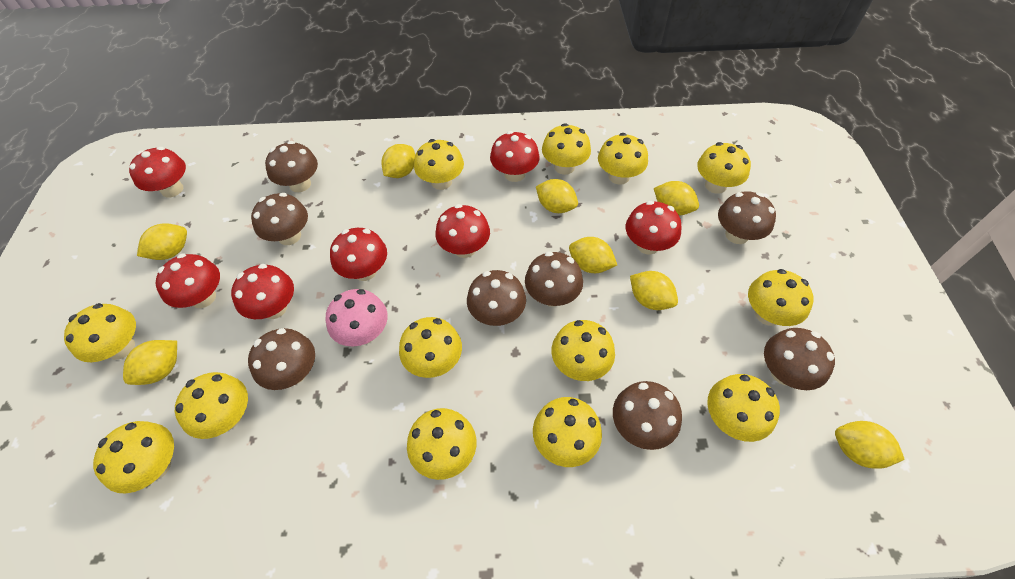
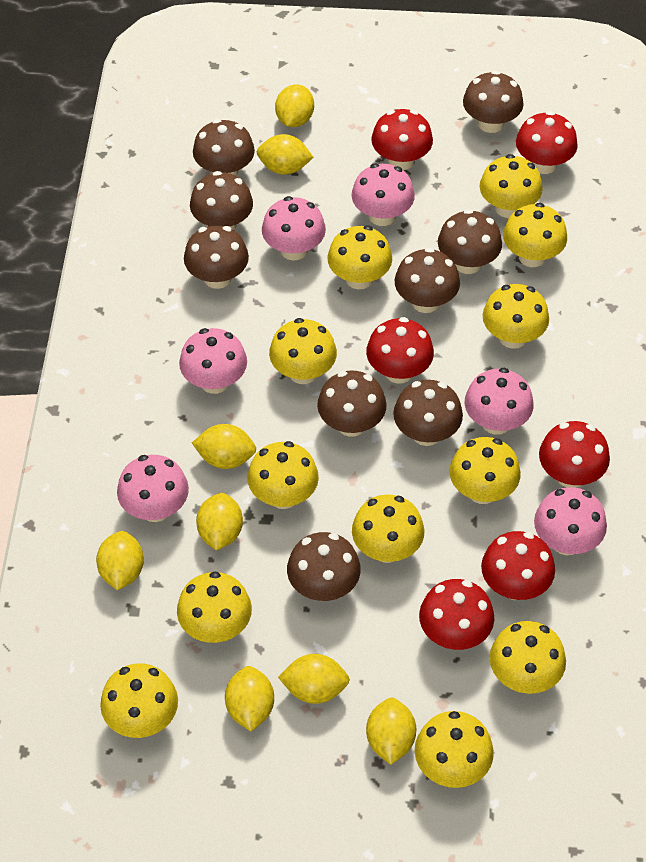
brown mushroom: 8 -> 9
pink mushroom: 1 -> 6
red mushroom: 7 -> 6
yellow mushroom: 13 -> 12

